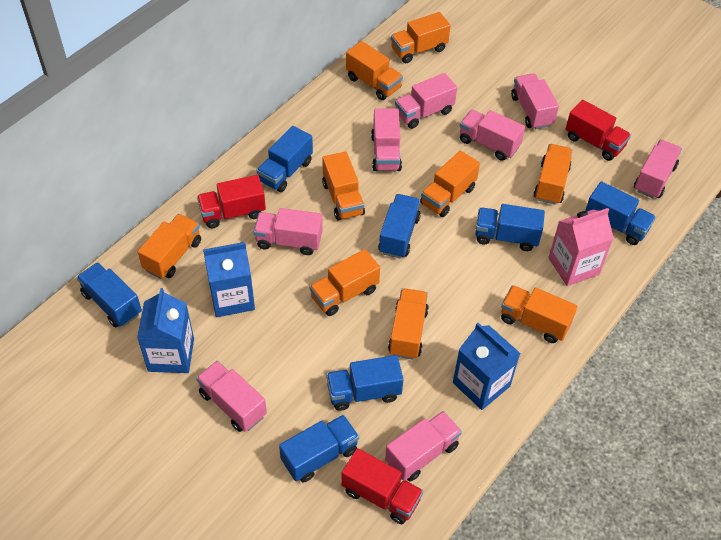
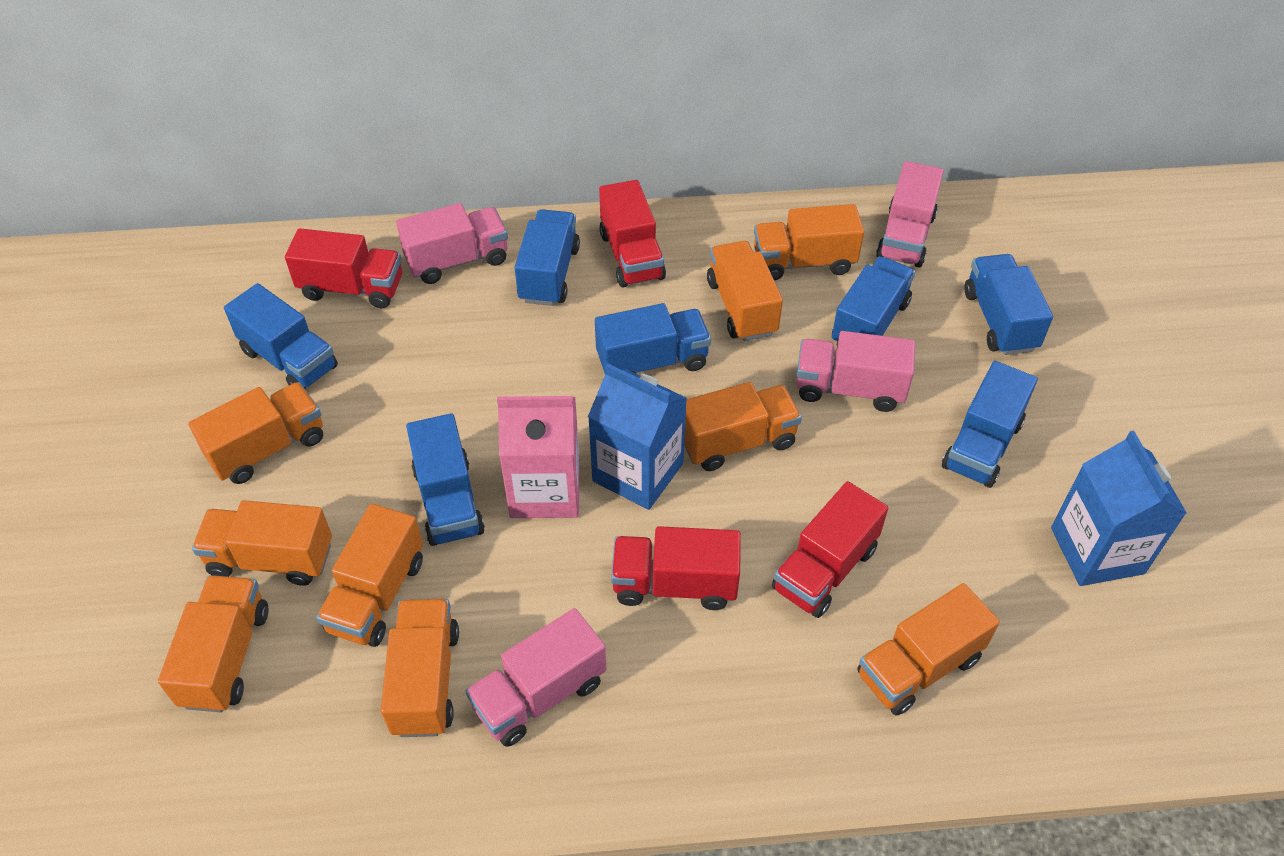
blue carton: 3 -> 2
pink truck: 8 -> 4
red truck: 3 -> 4

